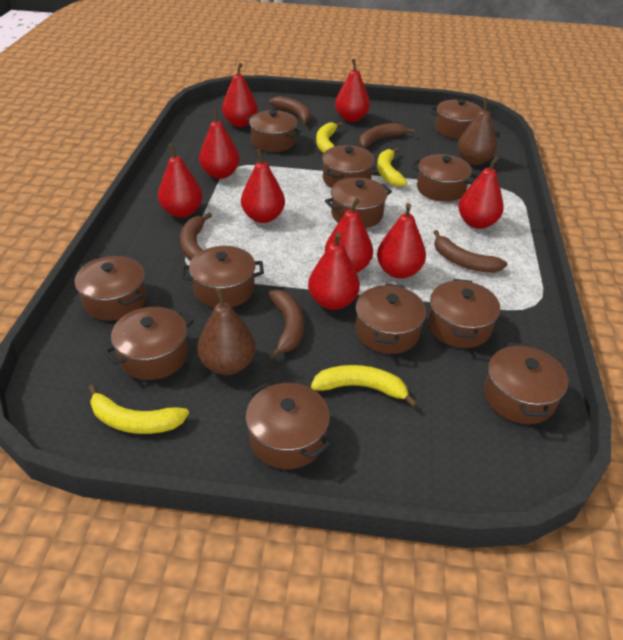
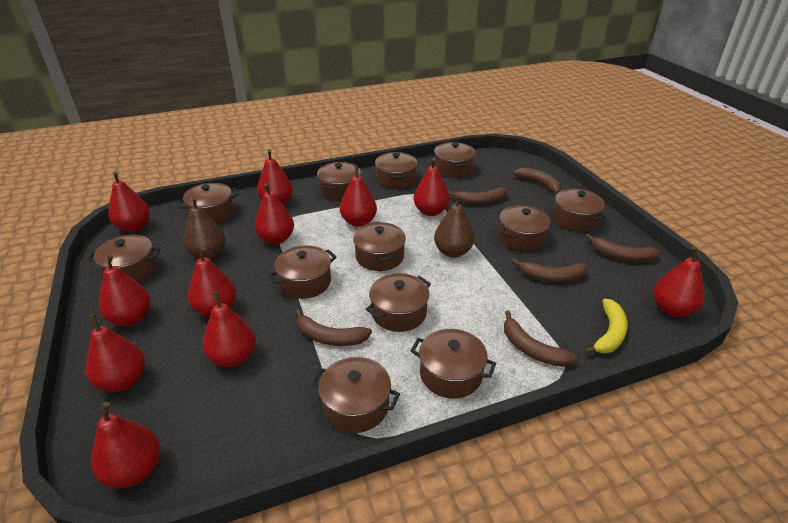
brown banana: 5 -> 6
red pear: 9 -> 11
yellow banana: 4 -> 1

